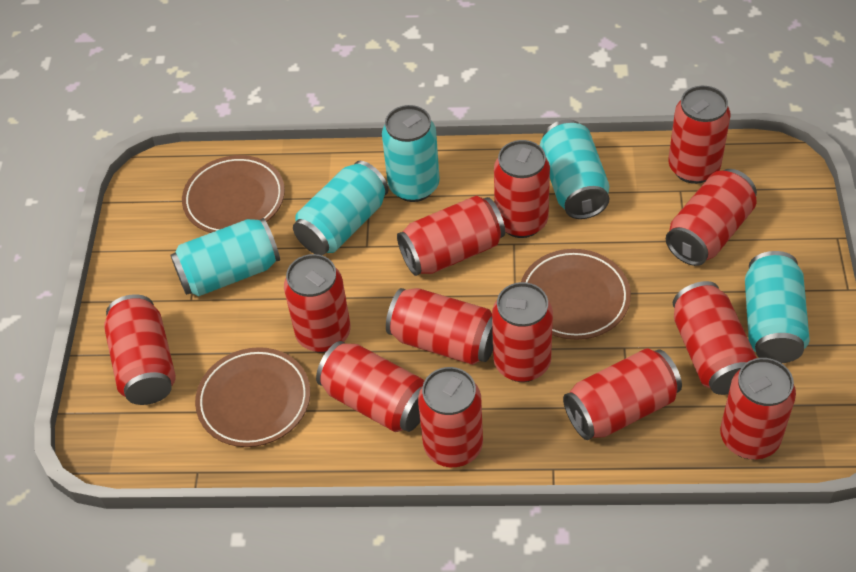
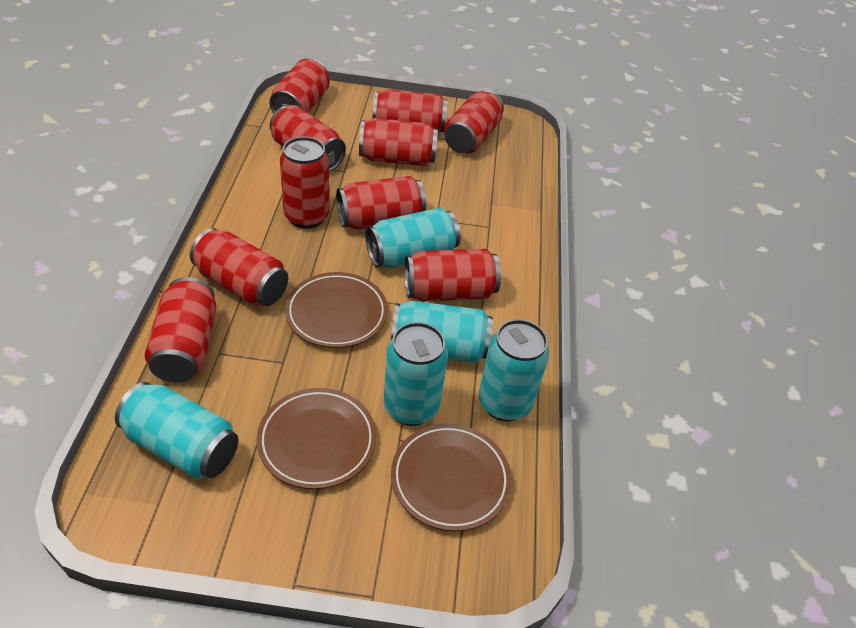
red can: 13 -> 10

